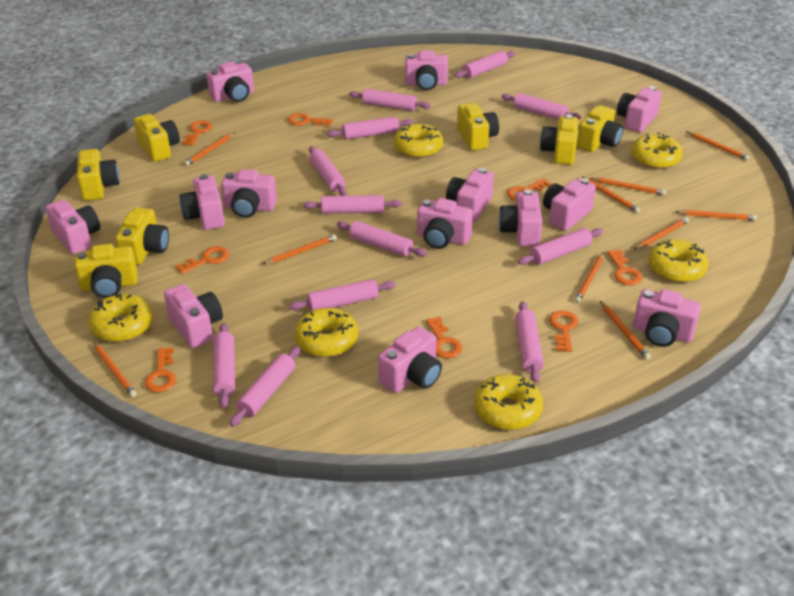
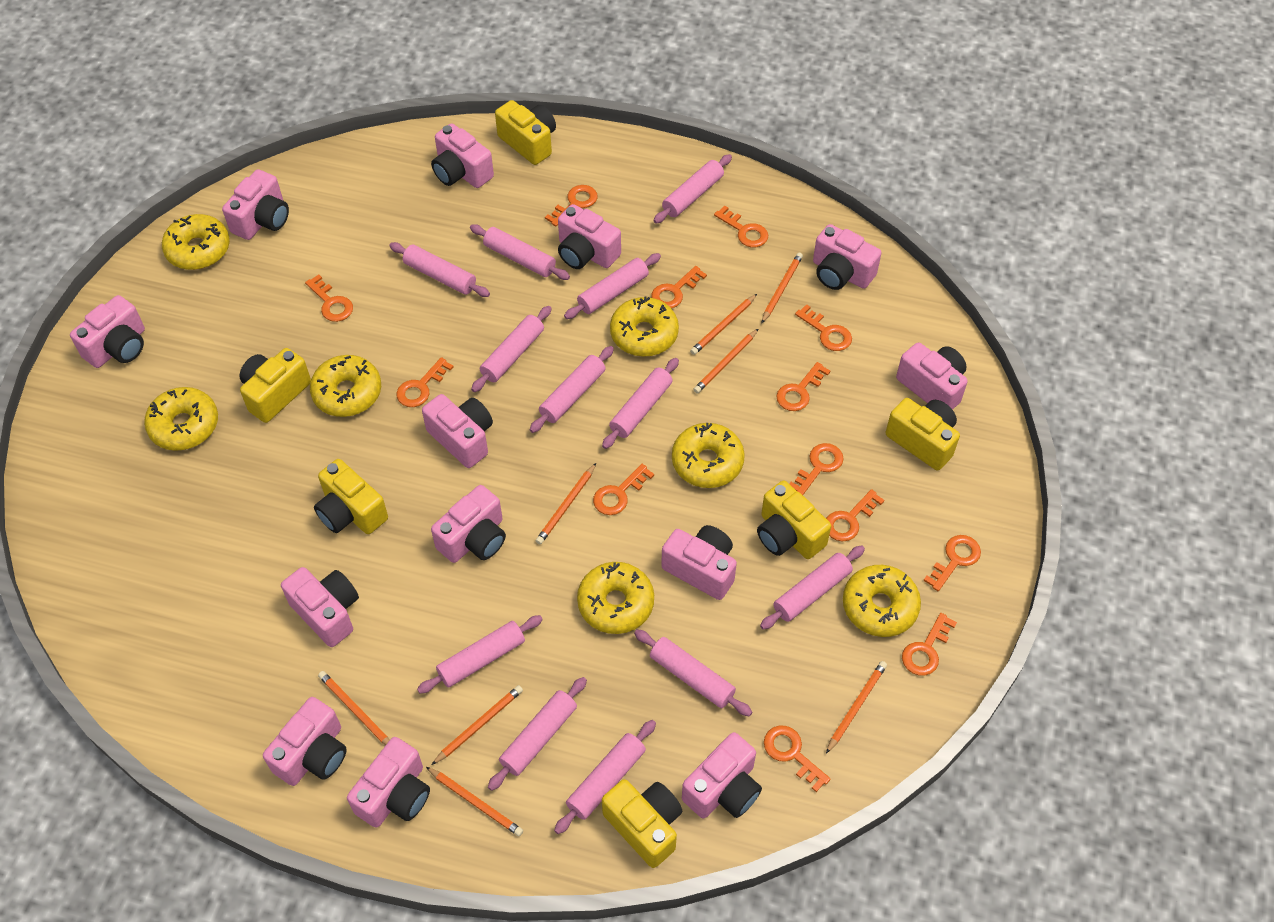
orange key: 8 -> 13
orange pencil: 10 -> 8
yellow camera: 7 -> 6
yellow donut: 6 -> 7

